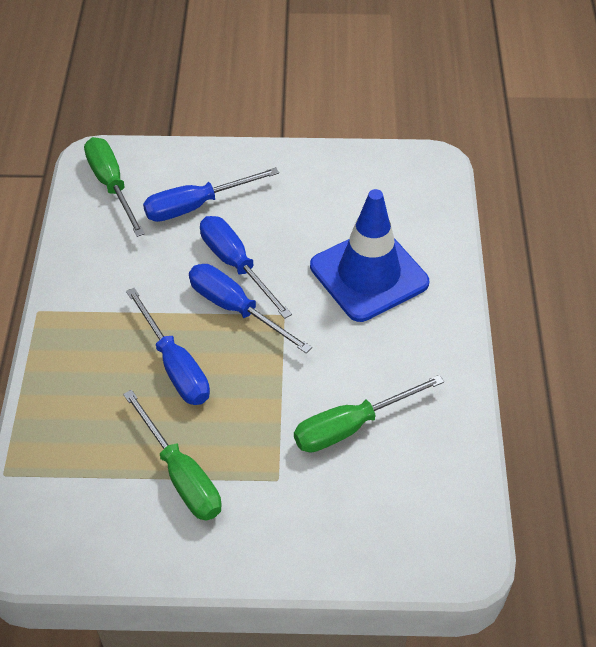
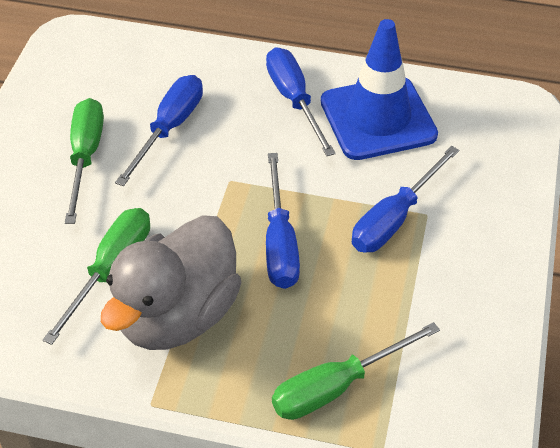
grey duck: 0 -> 1

